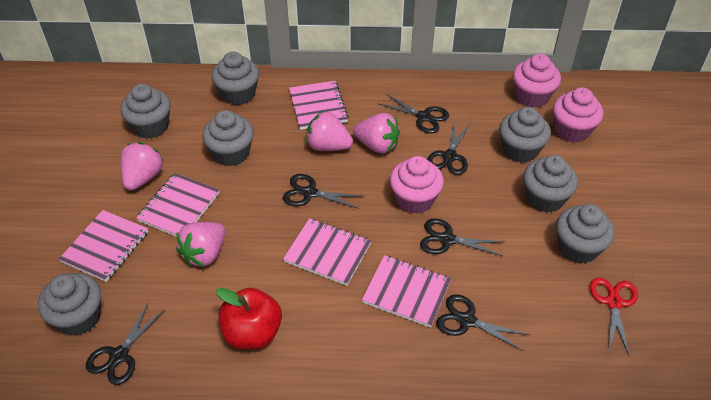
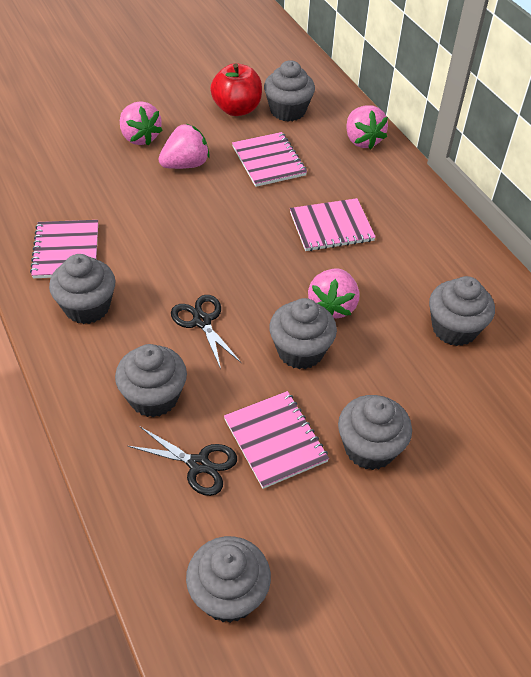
black scissors: 6 -> 2
pink cupcake: 3 -> 0
pink notebook: 5 -> 4
red scissors: 1 -> 0

